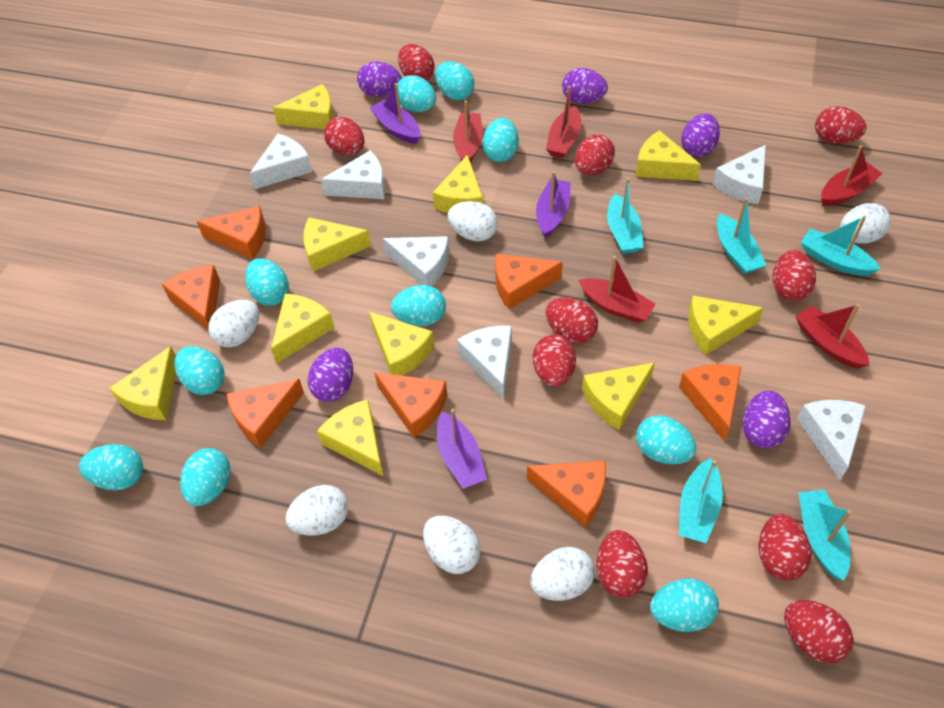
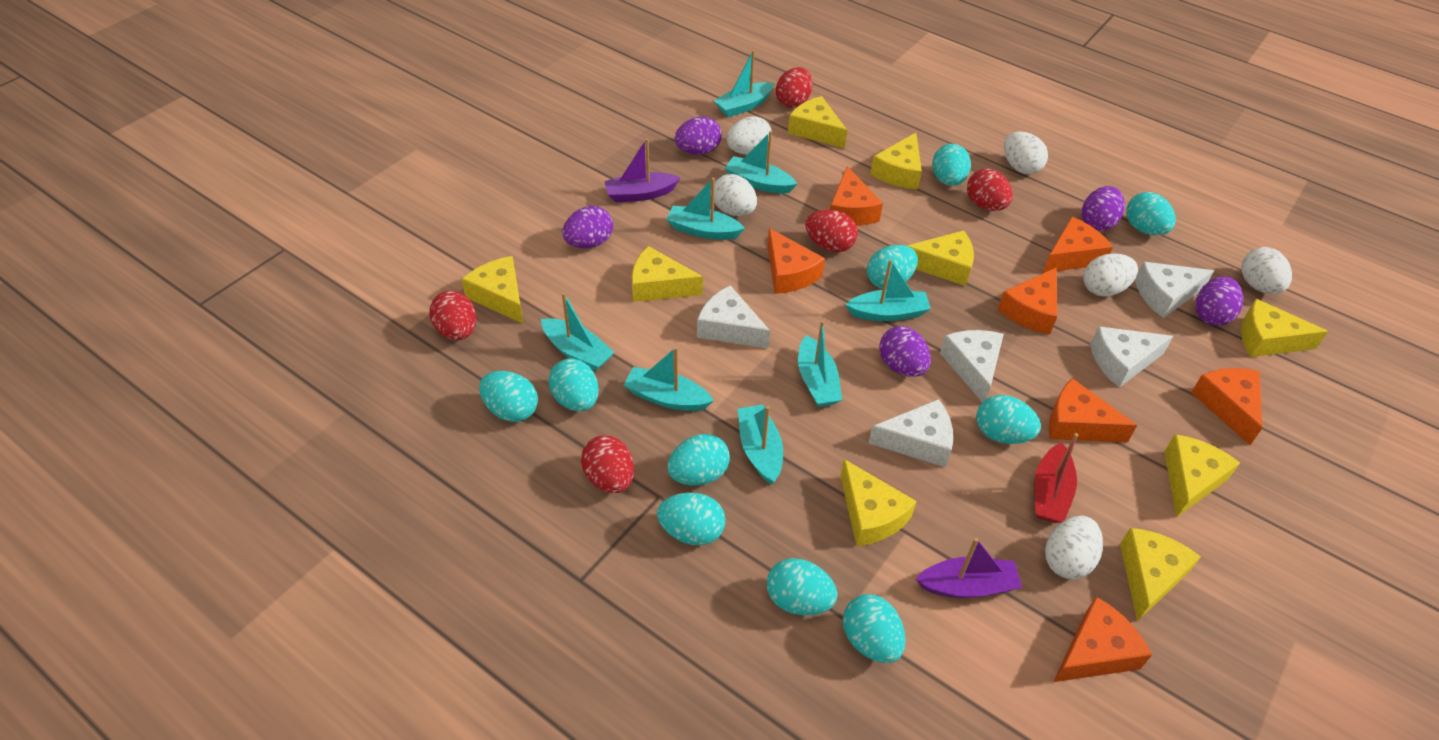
purple boat: 3 -> 2
red boat: 5 -> 1
red egg: 10 -> 5
turquoise boat: 5 -> 8
white cheese: 6 -> 5
yellow cheese: 10 -> 9

